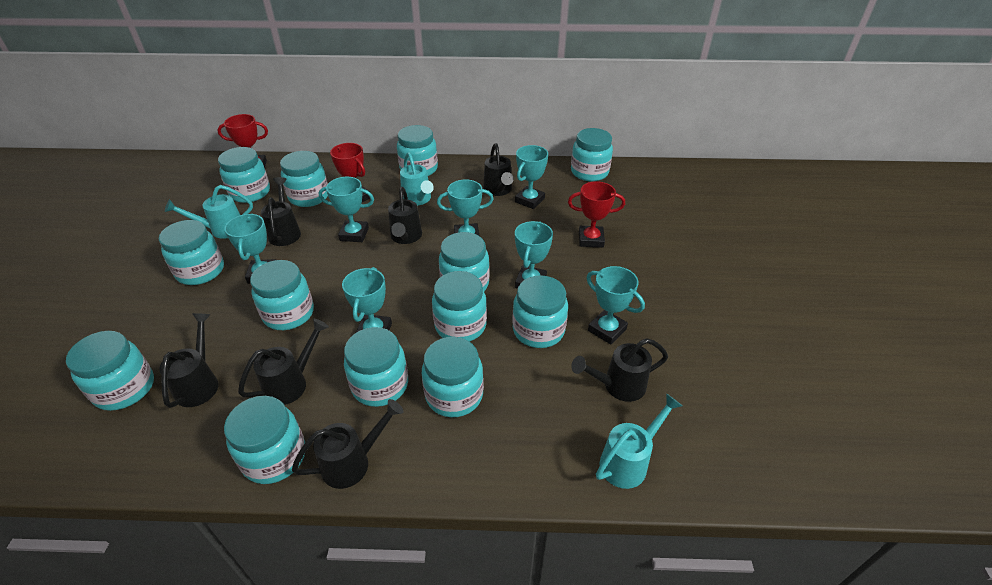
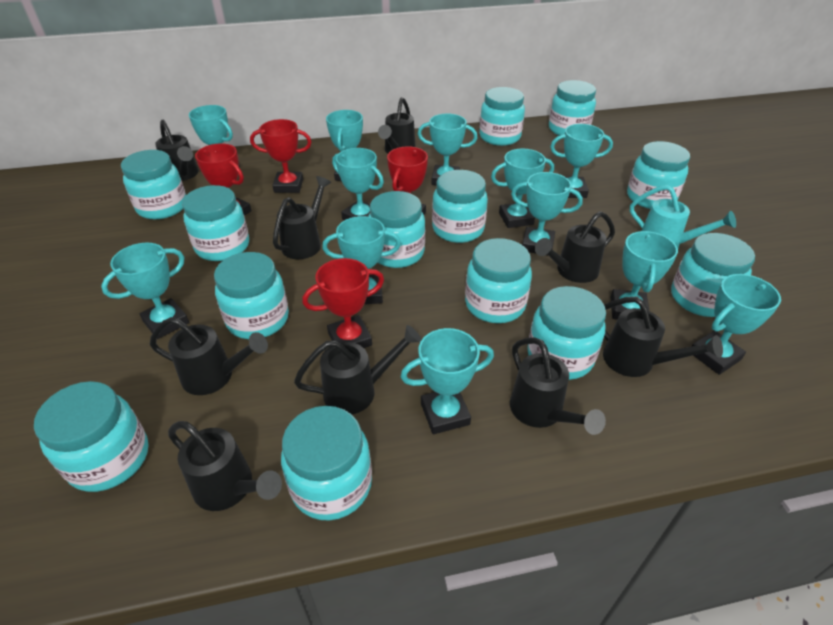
black watering can: 7 -> 9
red trophy: 3 -> 4
turquoise trophy: 7 -> 12
turquoise watering can: 3 -> 1

